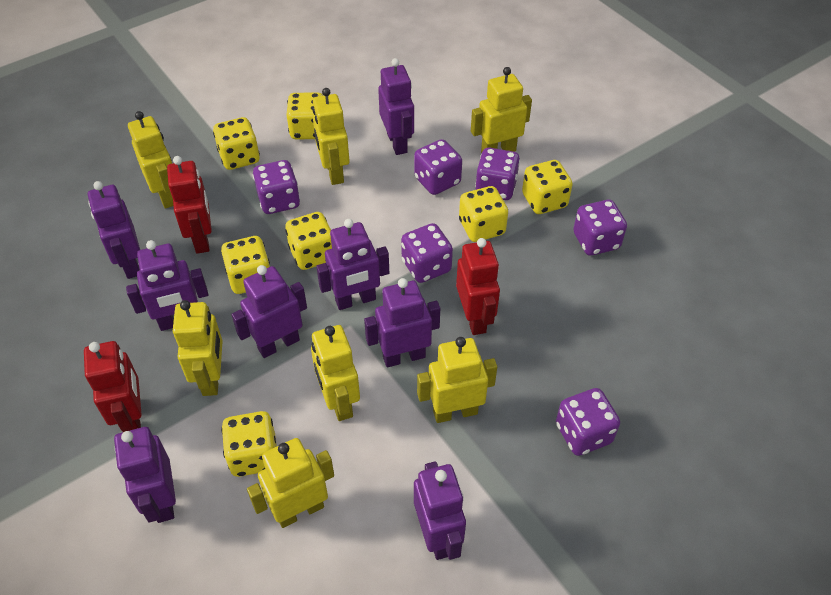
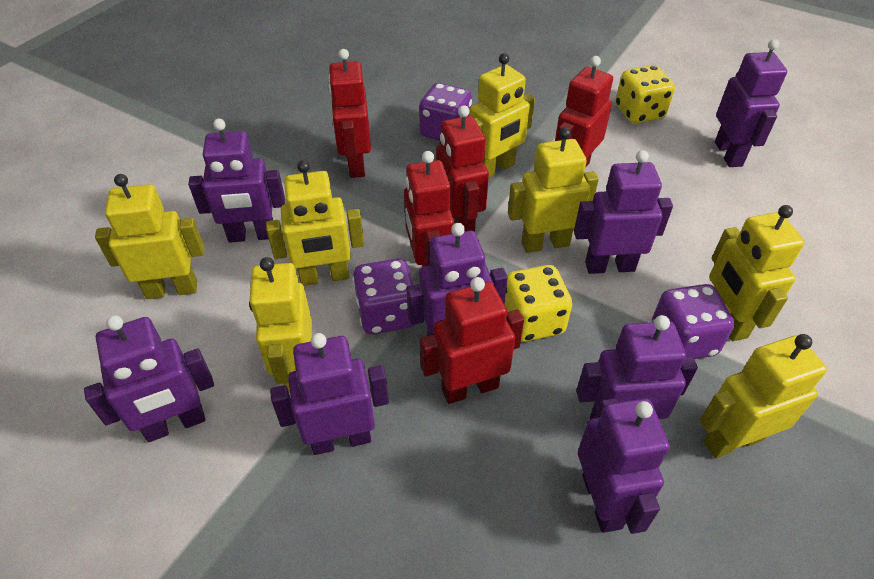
purple dice: 6 -> 3
red robot: 3 -> 5
yellow dice: 7 -> 2

